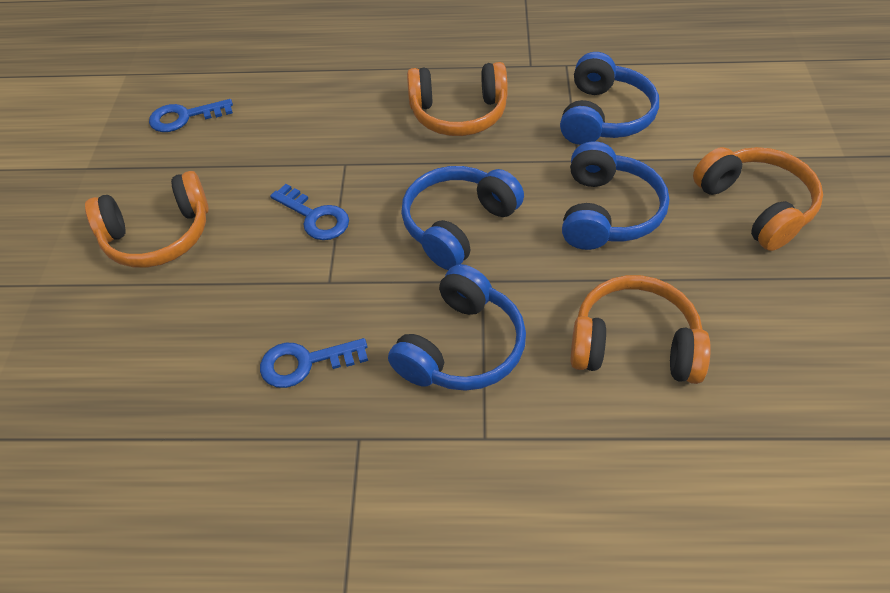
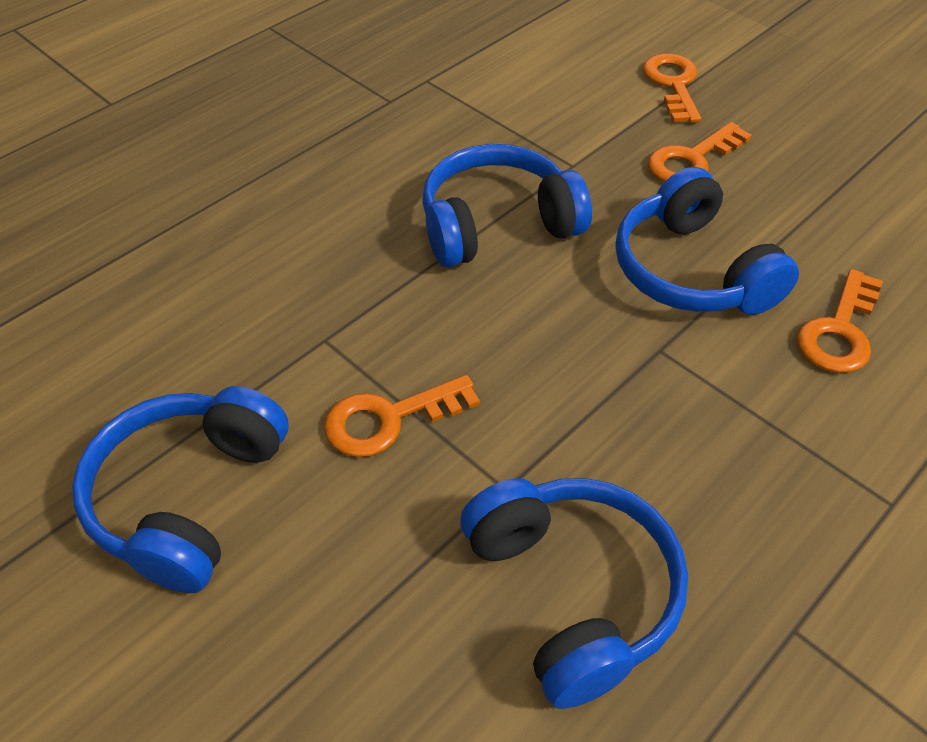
blue key: 3 -> 0
orange headphones: 4 -> 0
orange key: 0 -> 4

